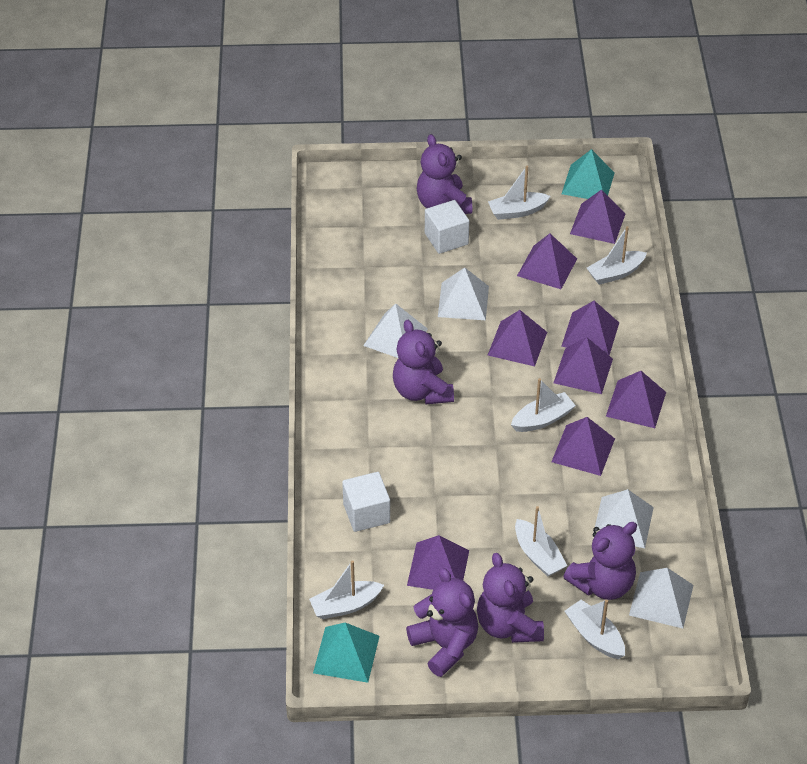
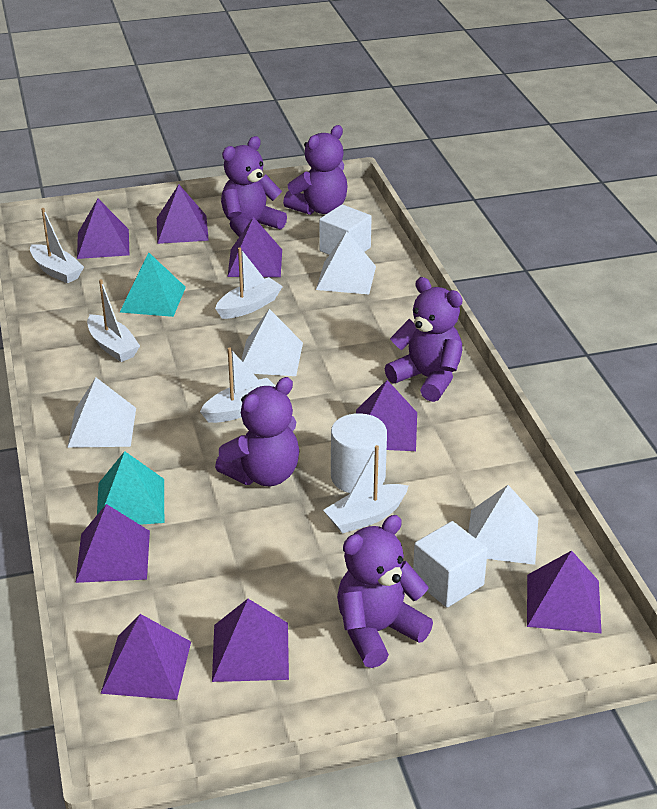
white boat: 6 -> 5
white cylinder: 0 -> 1

